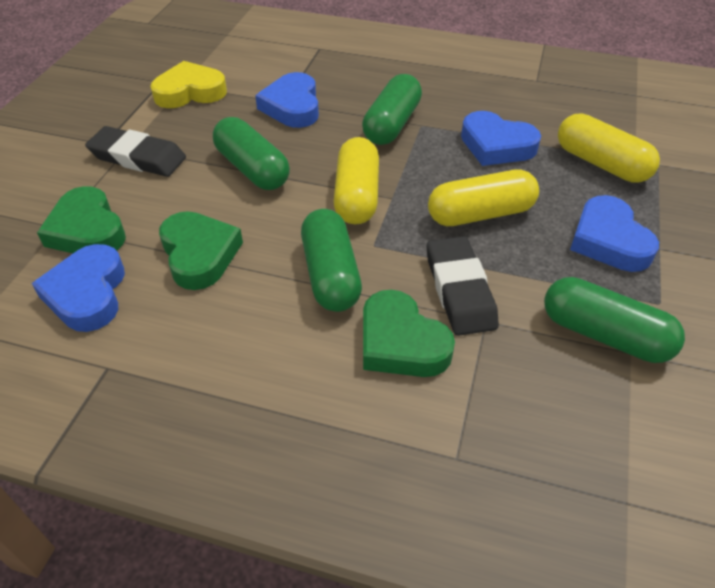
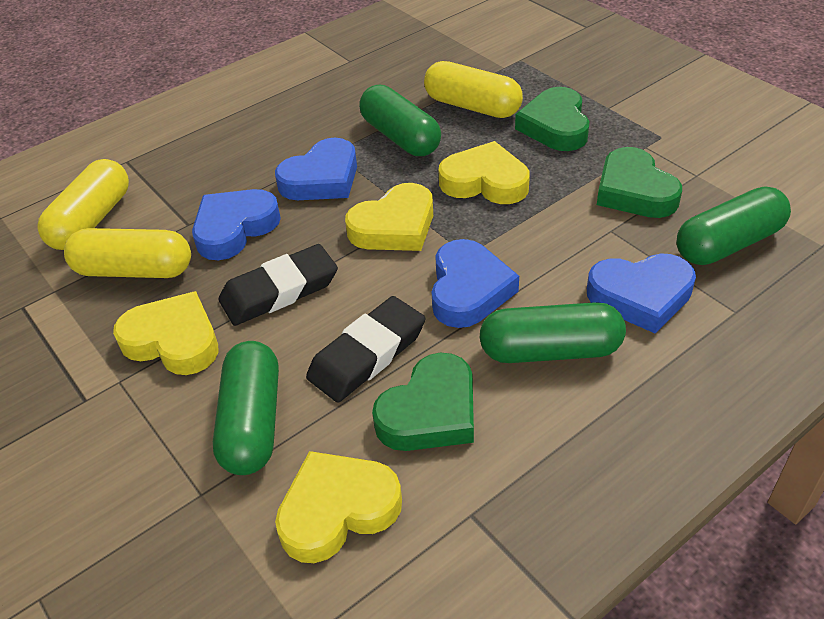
yellow heart: 1 -> 4

